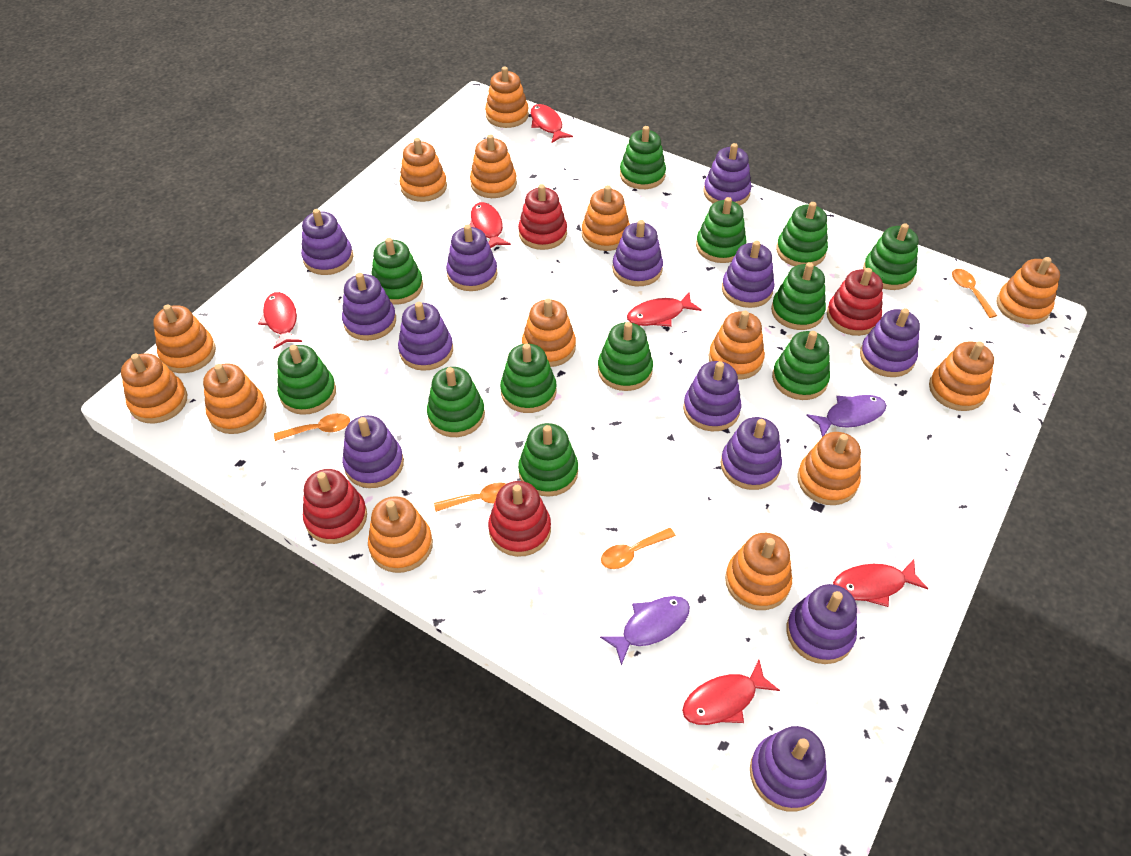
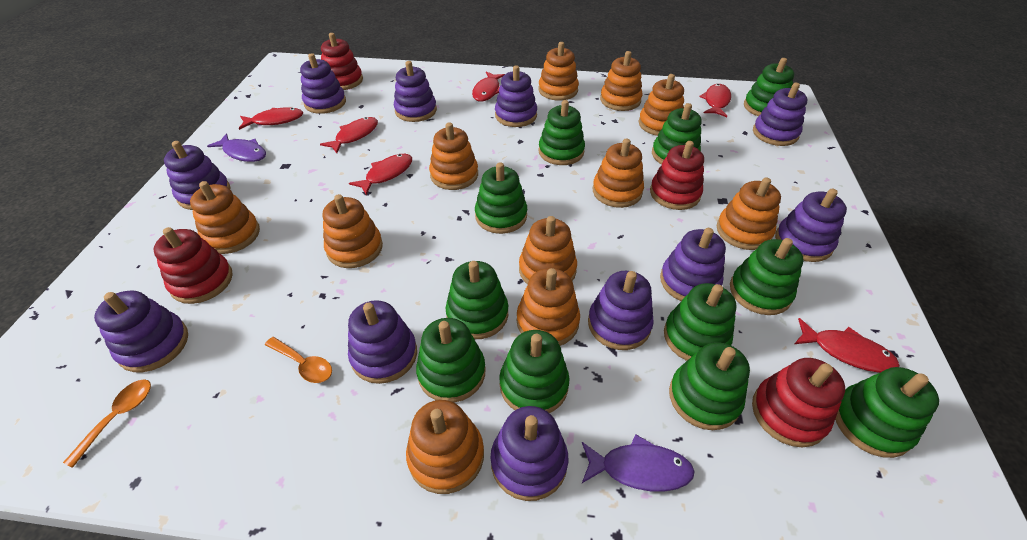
green stacking toy: 12 -> 11
orange spoon: 4 -> 2
orange stacking toy: 14 -> 11
purple stacking toy: 13 -> 11

